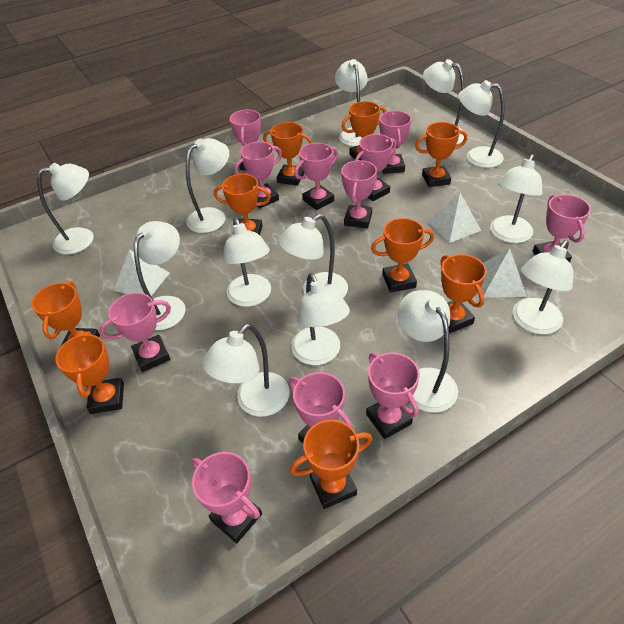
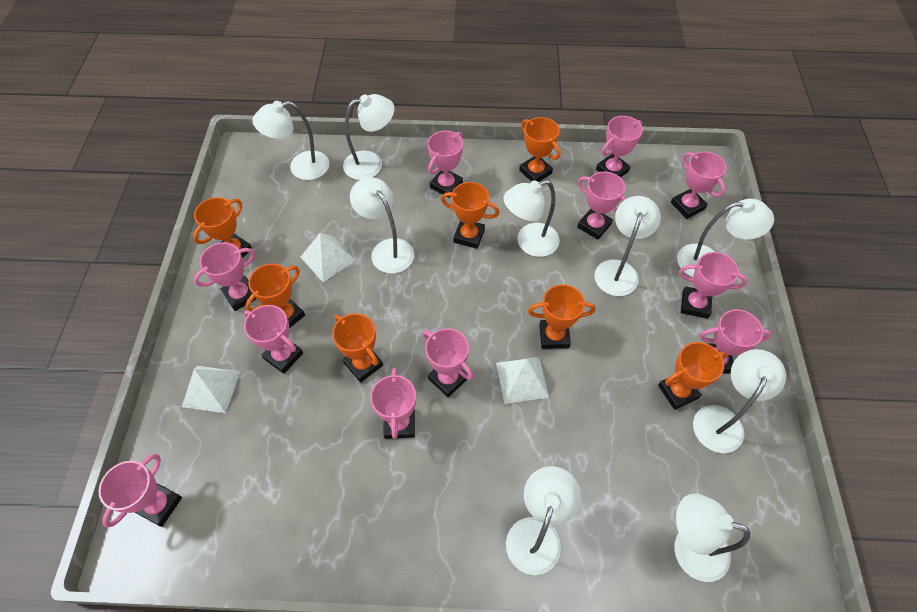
orange trophy: 9 -> 7
white lamp: 13 -> 9

